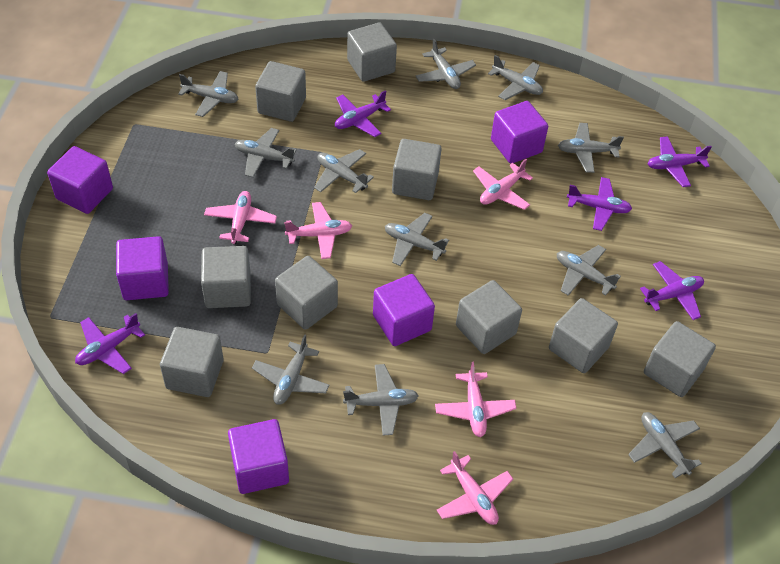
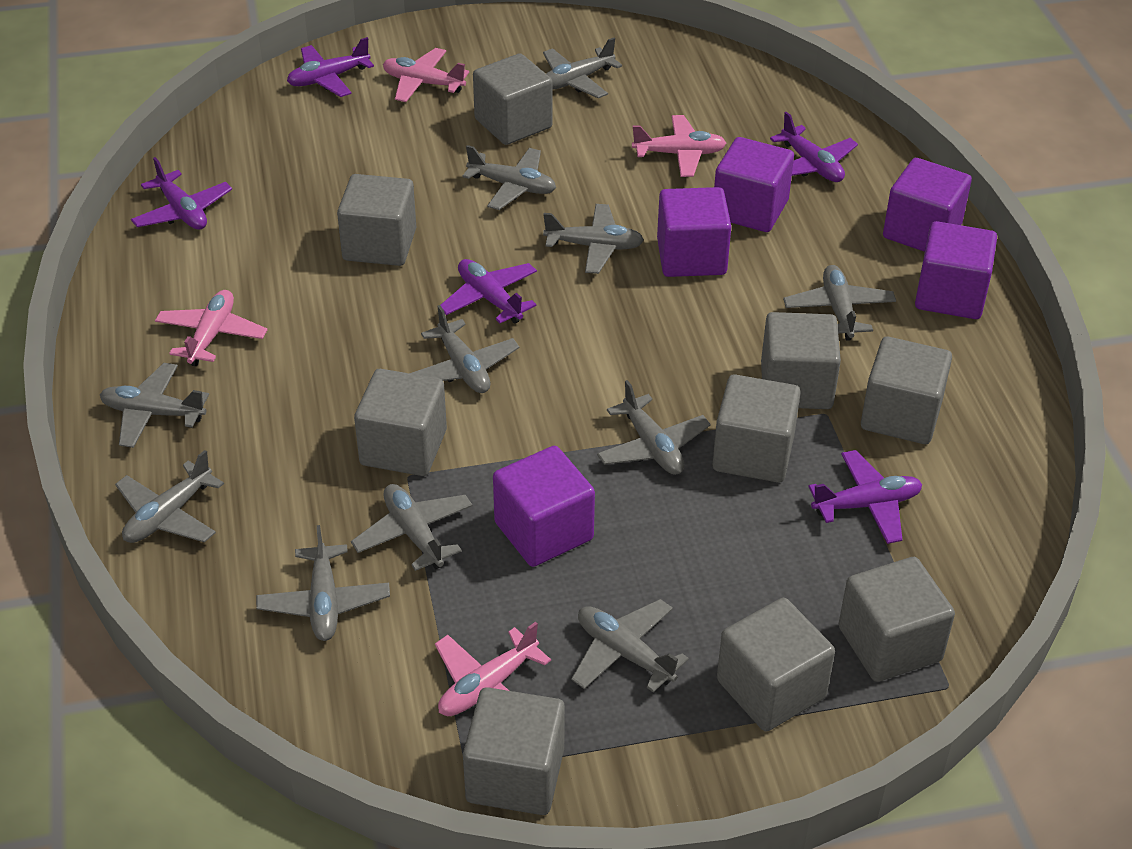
pink plane: 5 -> 4

